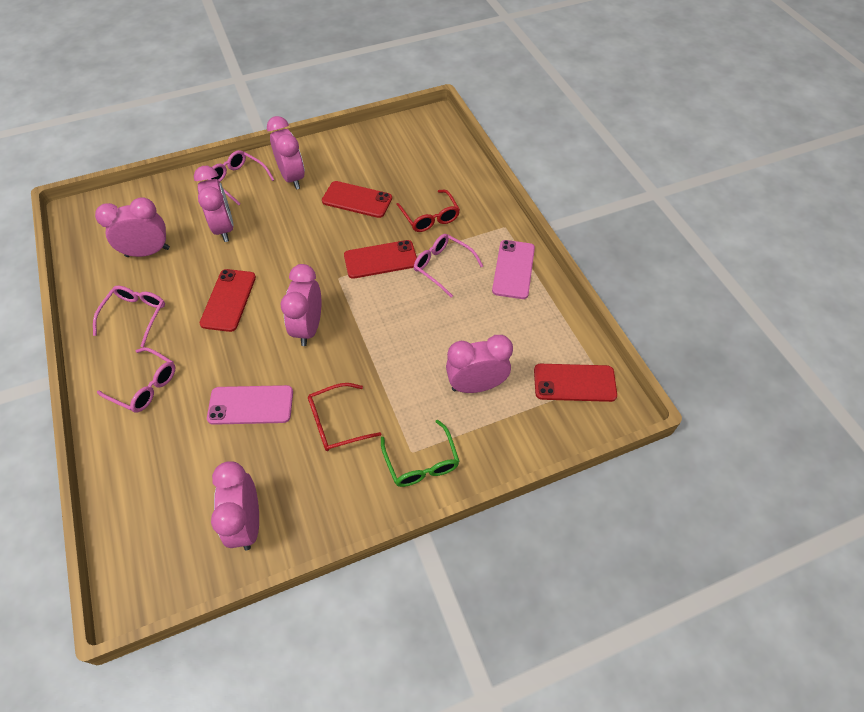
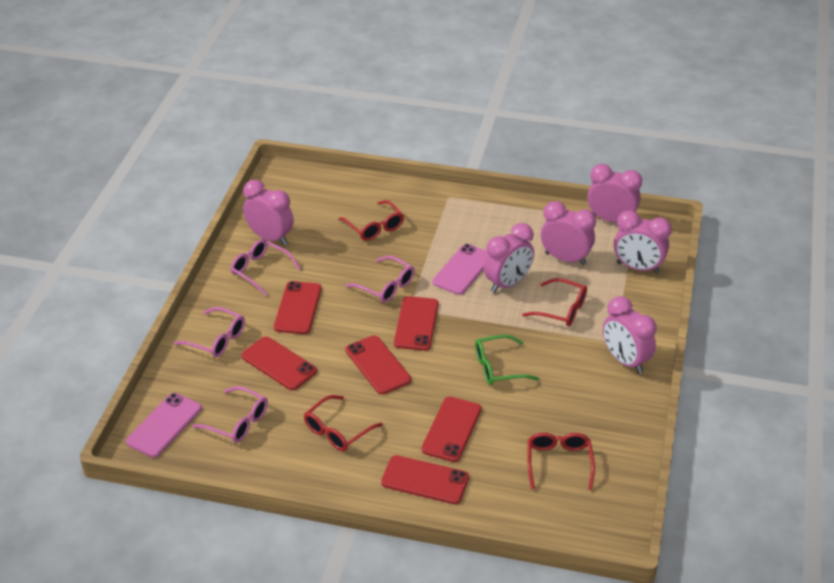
red glasses: 2 -> 4
red phone: 4 -> 6

